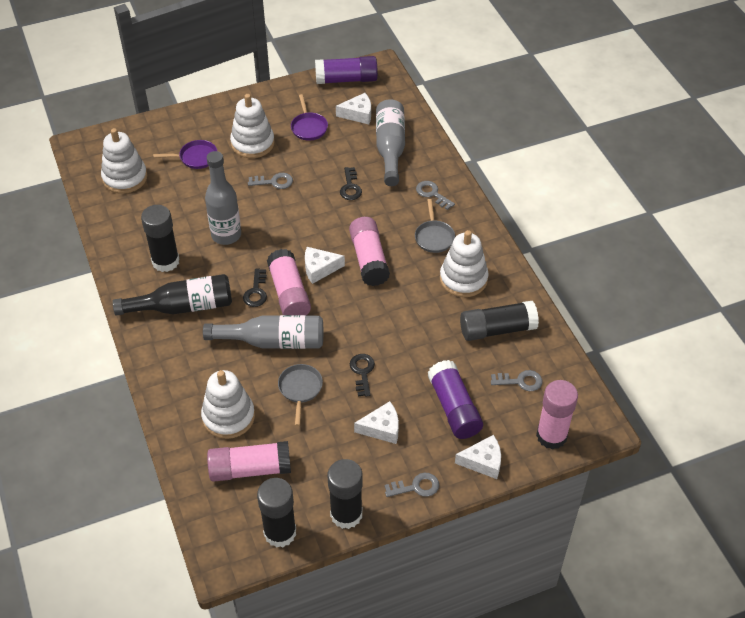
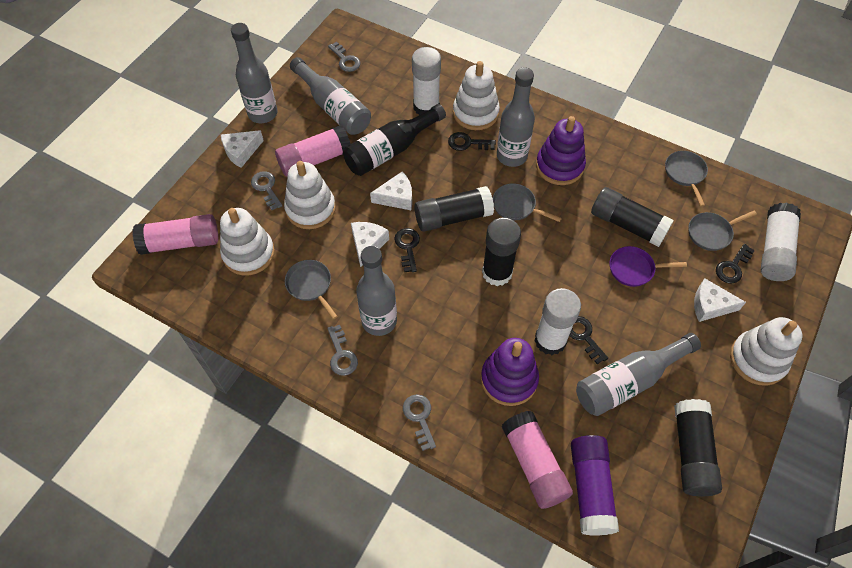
black key: 3 -> 4
grey bottle: 3 -> 5
grey pan: 2 -> 4
pink glue stick: 4 -> 3
purple glue stick: 2 -> 1
purple pan: 2 -> 1
purple stacking toy: 0 -> 2
white glue stick: 0 -> 3

